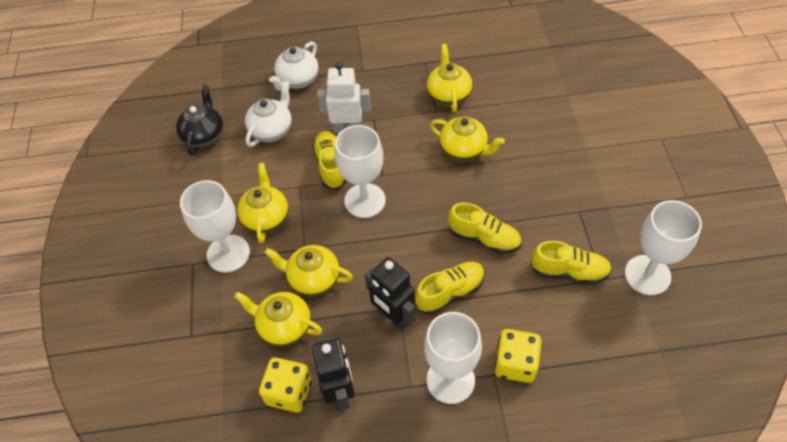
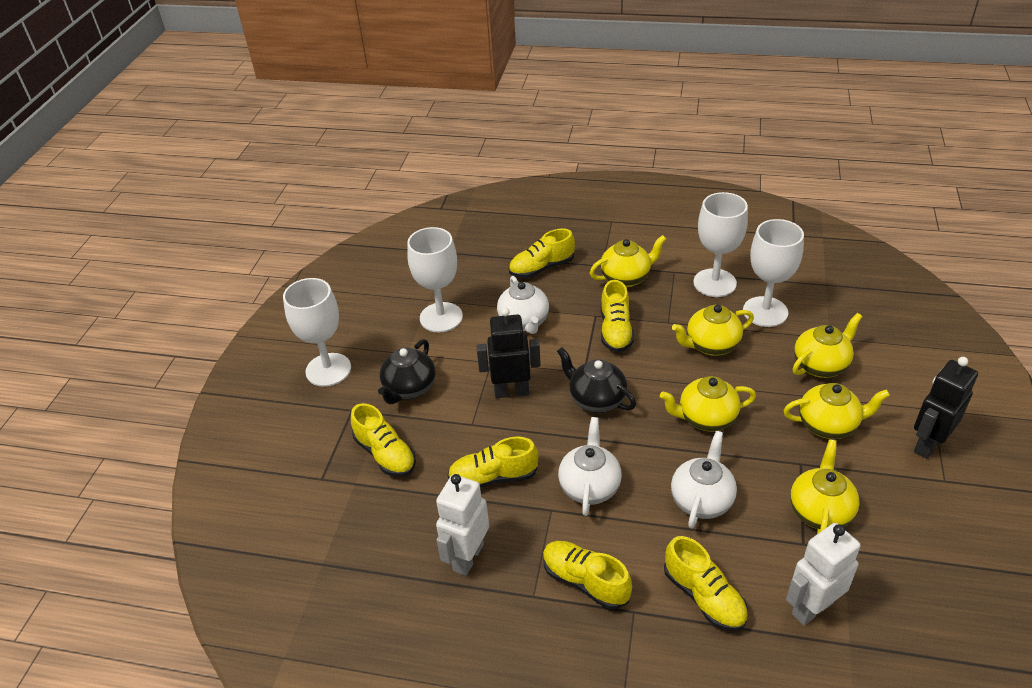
black teapot: 1 -> 2
white robot: 1 -> 2
white teapot: 2 -> 3
yellow dice: 2 -> 0
yellow shoe: 4 -> 6
yellow teapot: 5 -> 6

